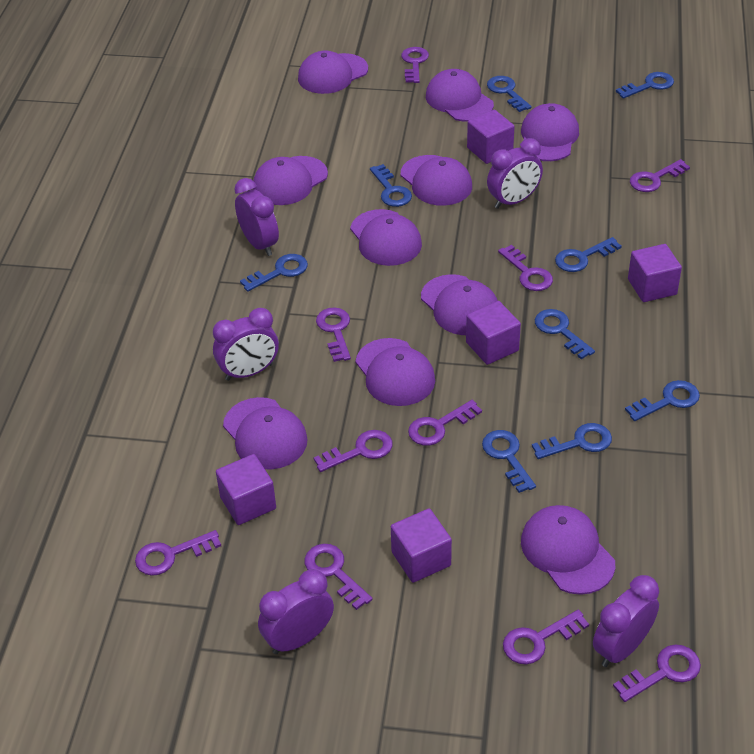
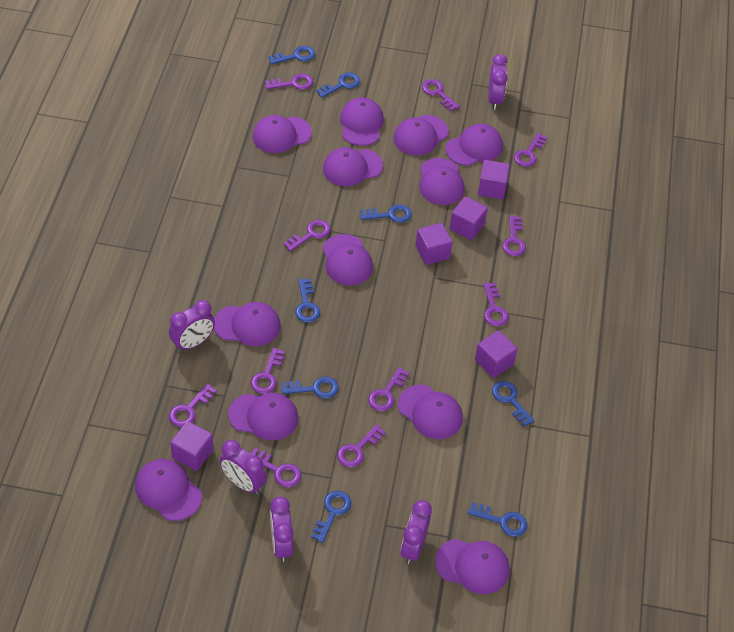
blue key: 9 -> 8
purple cap: 10 -> 12
purple key: 10 -> 11

